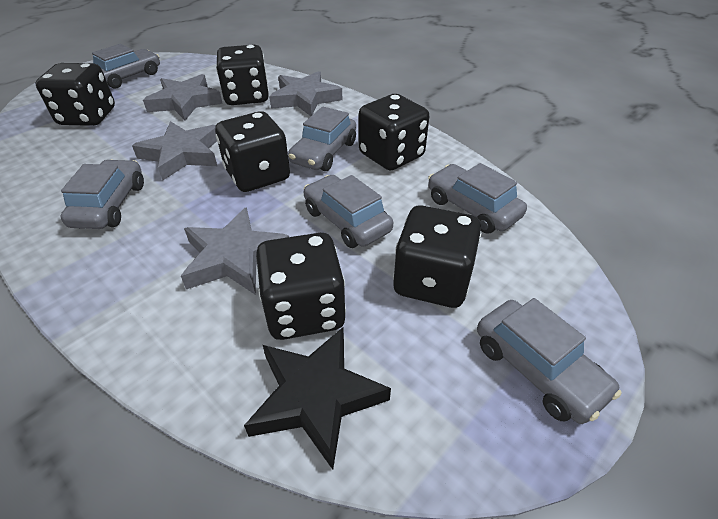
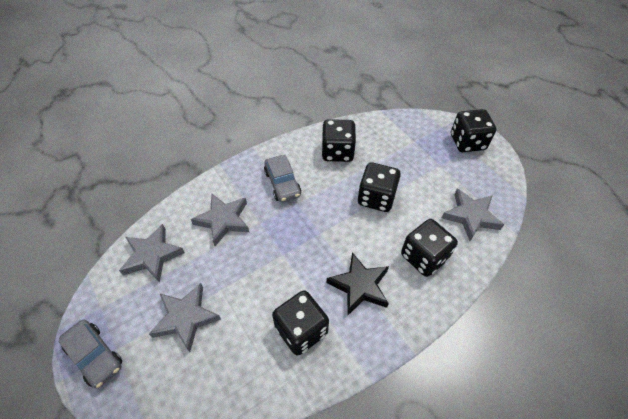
black dice: 6 -> 5
grey car: 6 -> 2

